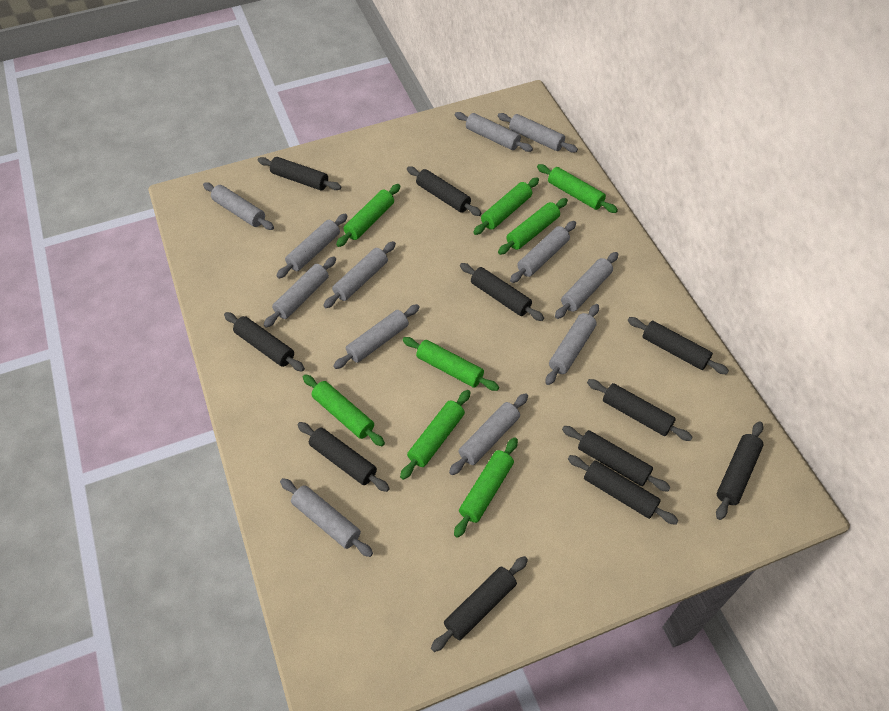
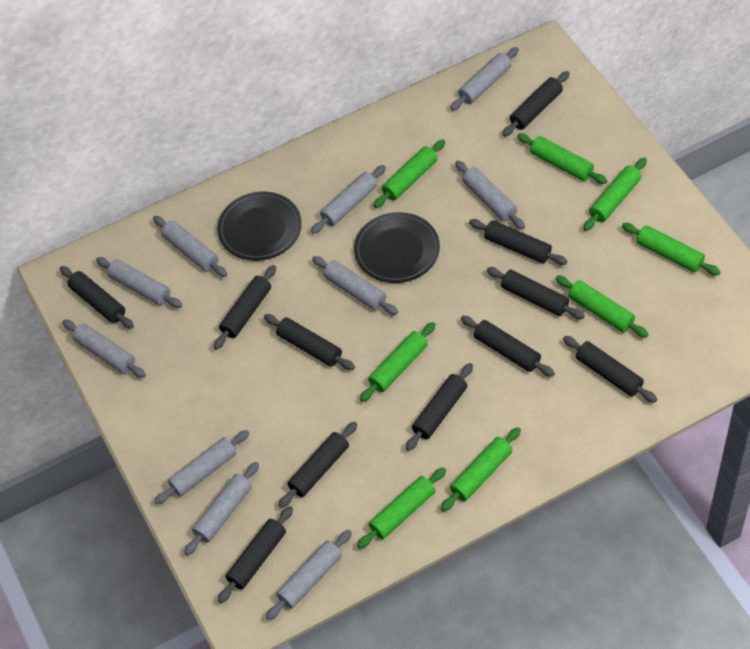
black plate: 0 -> 2
grey rolling pin: 12 -> 10

